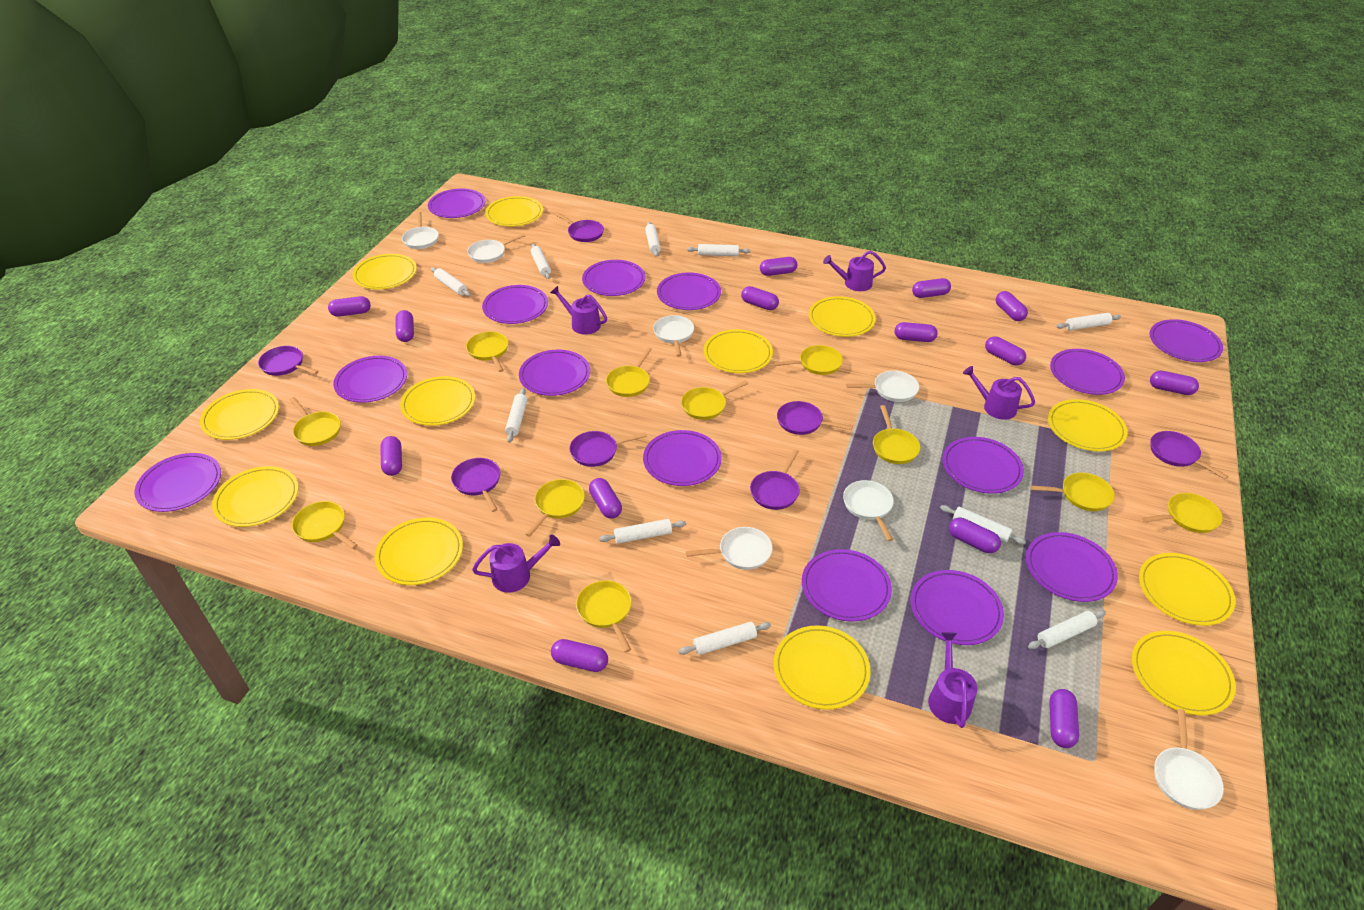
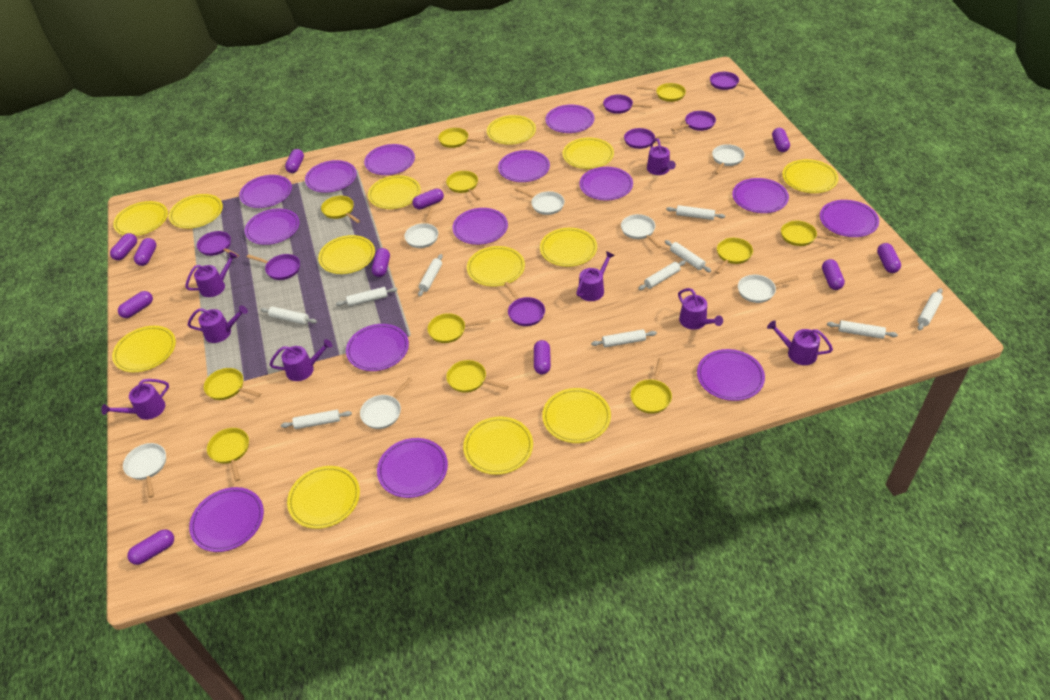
purple capsule: 14 -> 11
purple watering can: 5 -> 8
yellow plate: 12 -> 13

